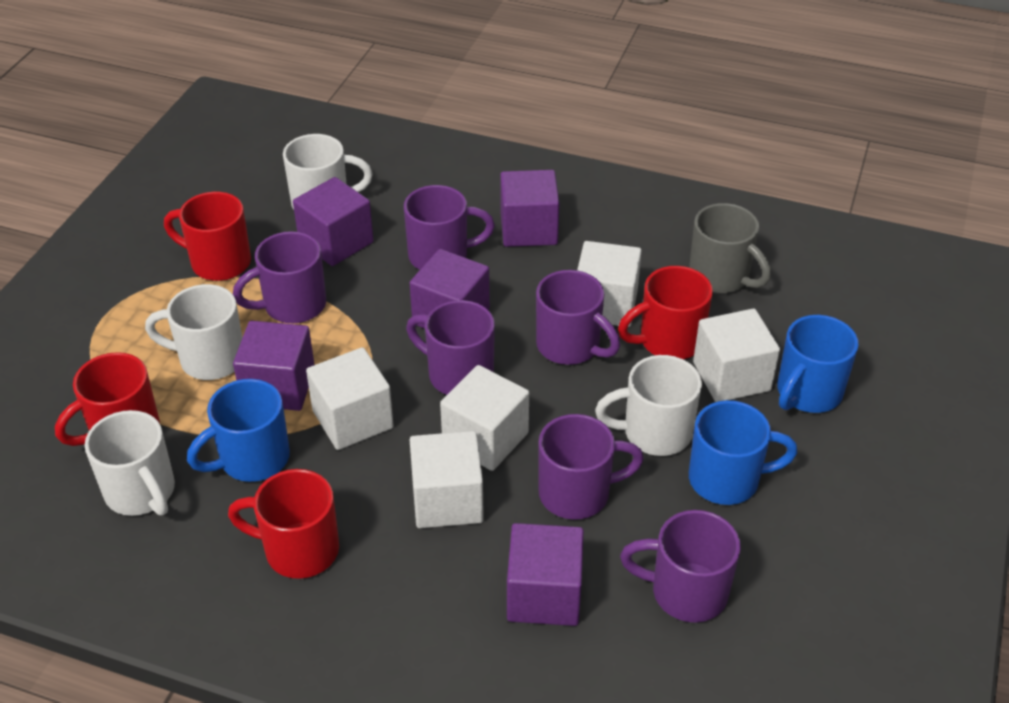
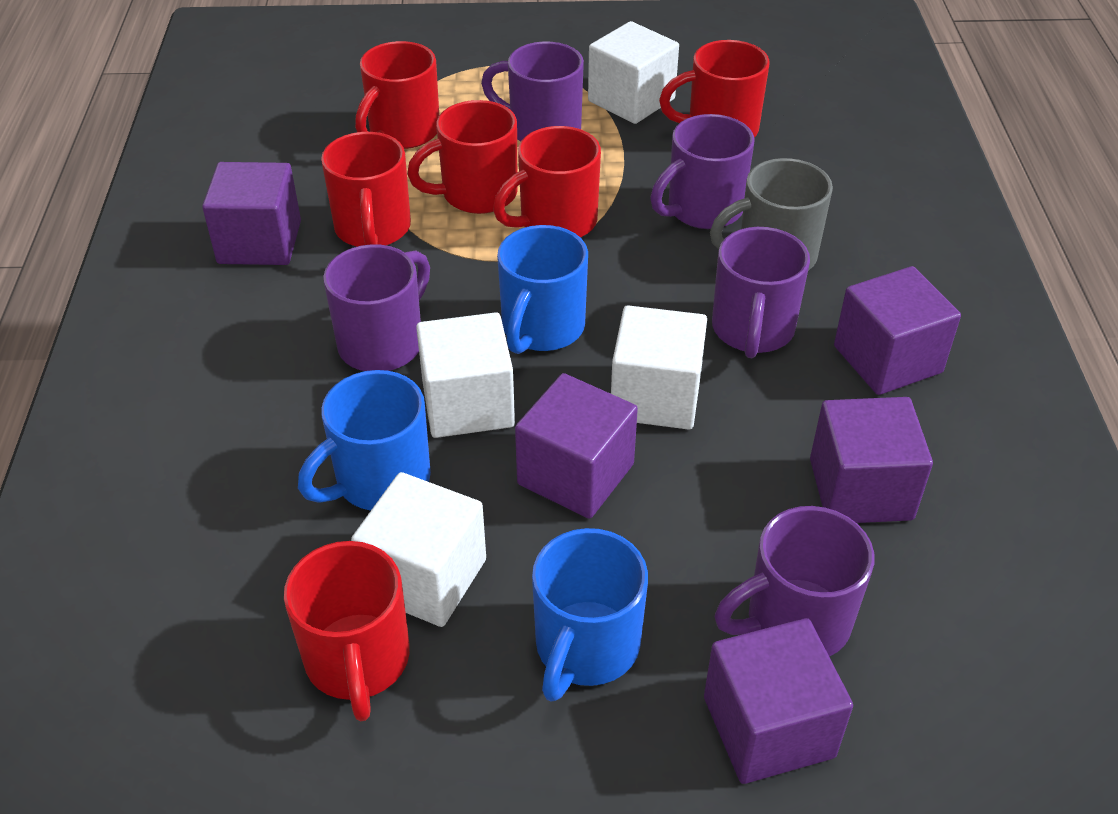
purple mug: 6 -> 5
red mug: 4 -> 6
white cube: 5 -> 4
white mug: 4 -> 0

